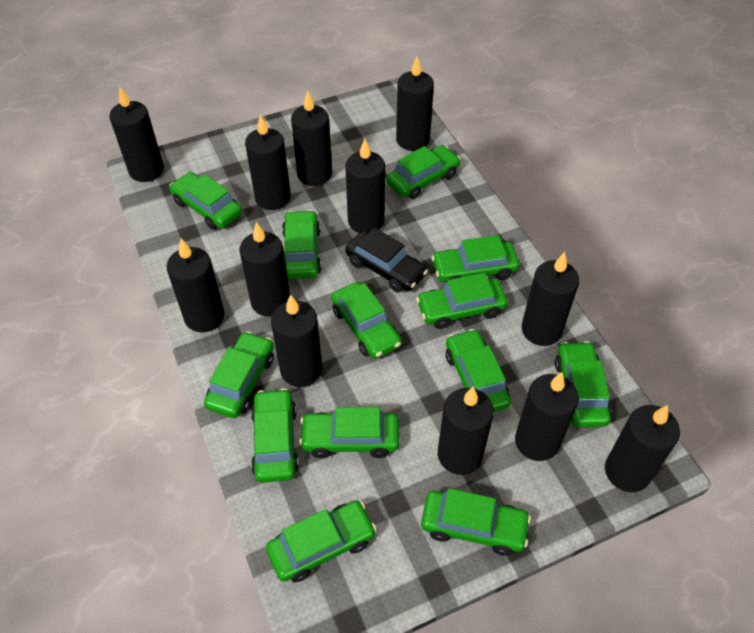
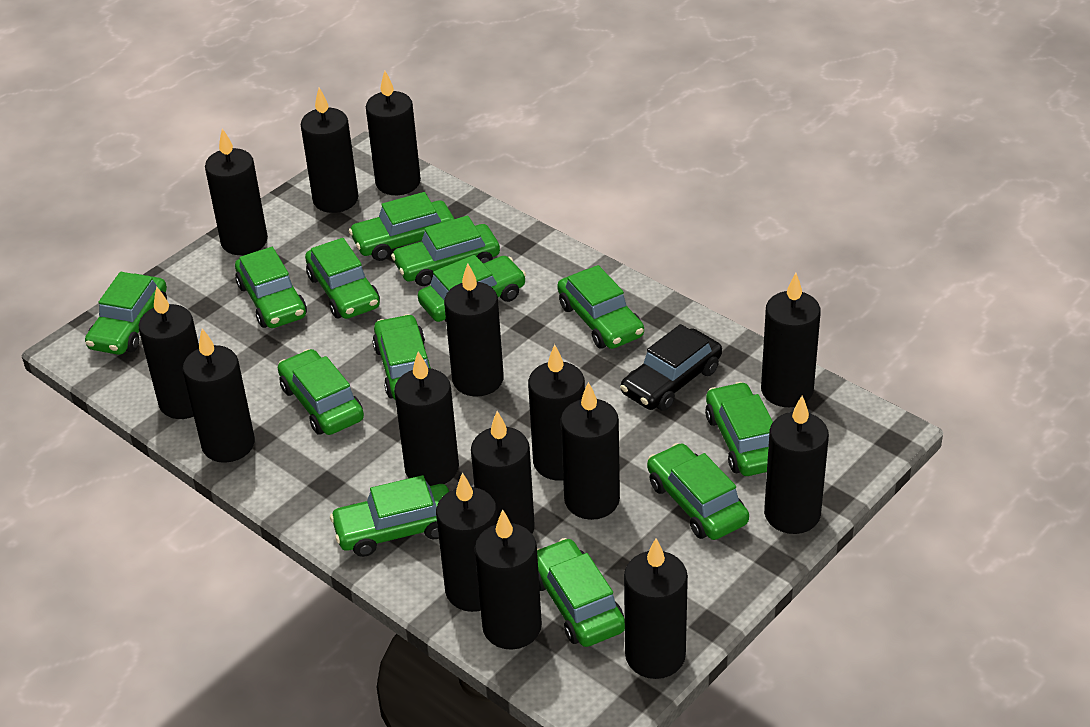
black candle: 12 -> 15

